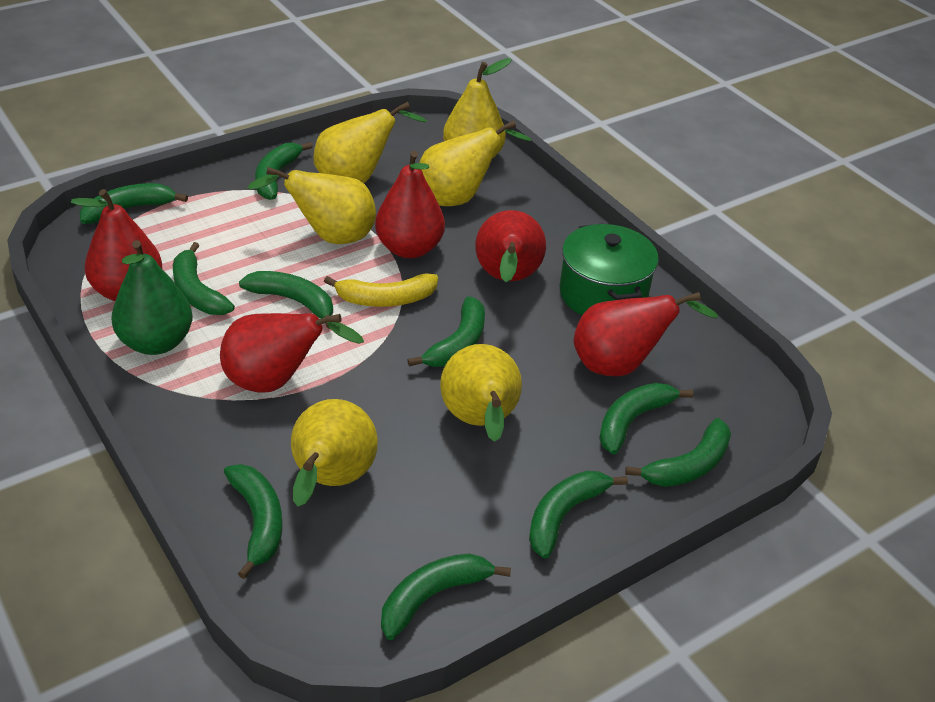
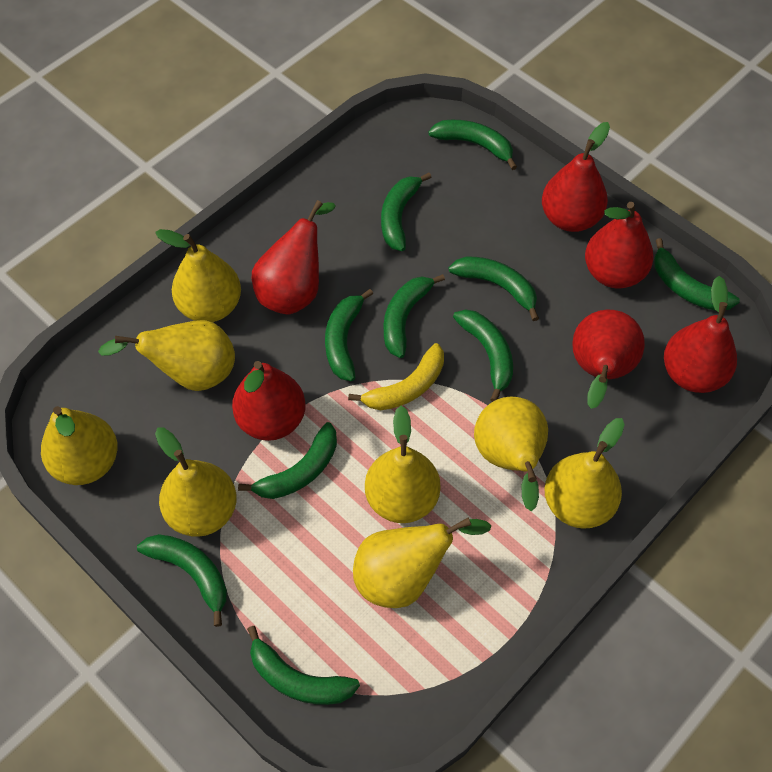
green pear: 1 -> 0
green pot: 1 -> 0
red pear: 5 -> 6
yellow pear: 6 -> 8

